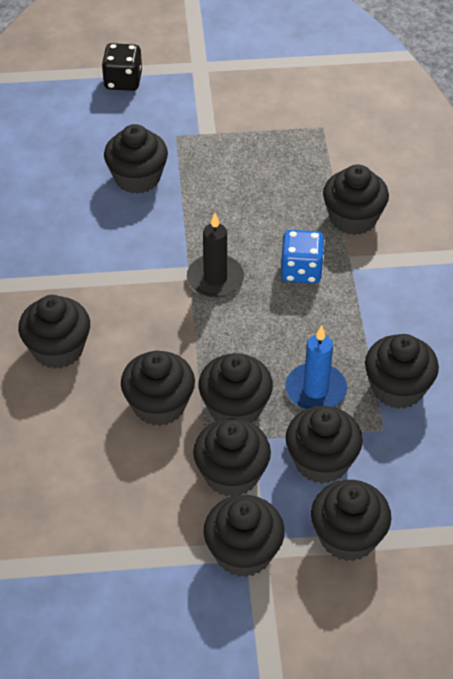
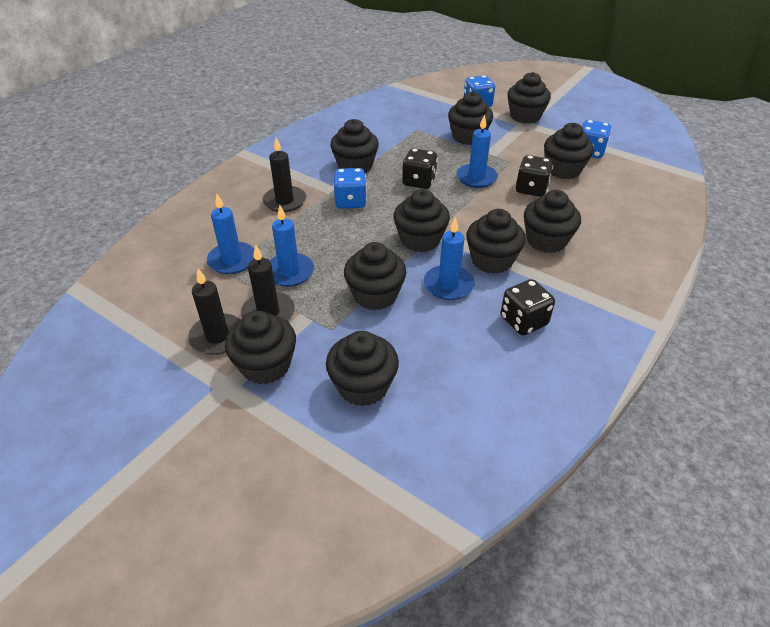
black candle: 1 -> 3
black dice: 1 -> 3
blue candle: 1 -> 4
blue dice: 1 -> 3

